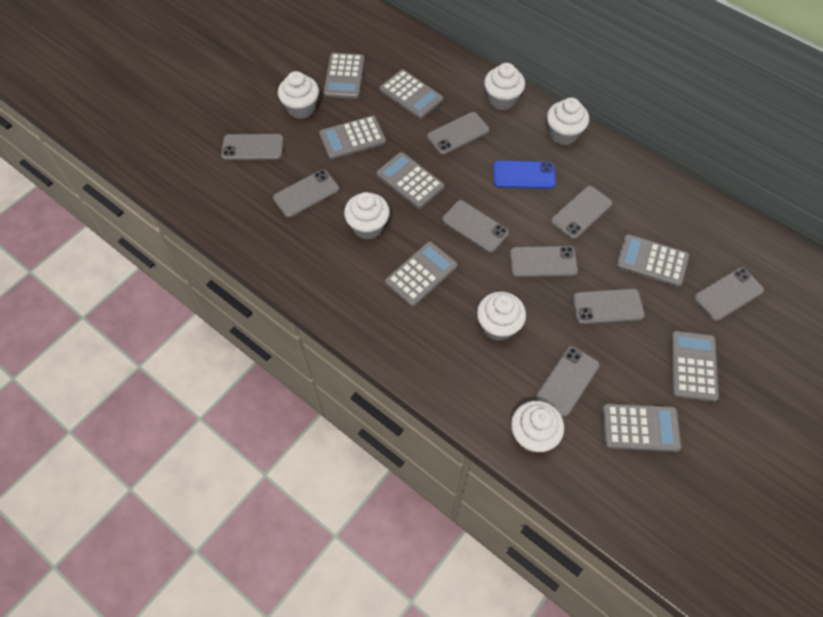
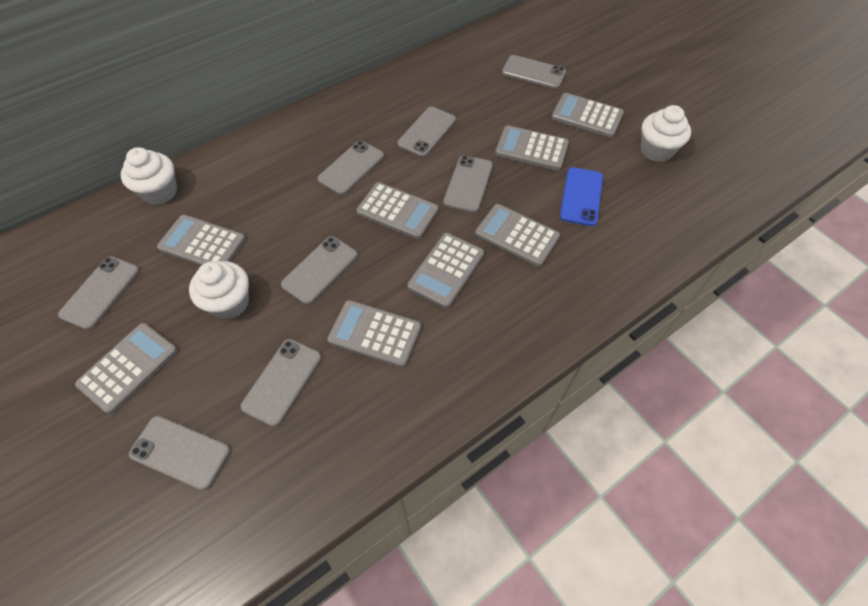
grey phone: 9 -> 8
white cupcake: 6 -> 3

